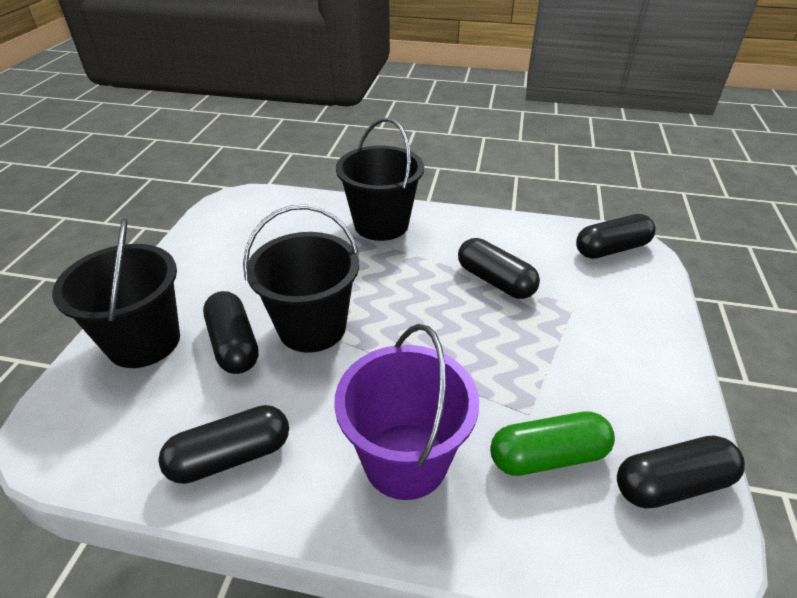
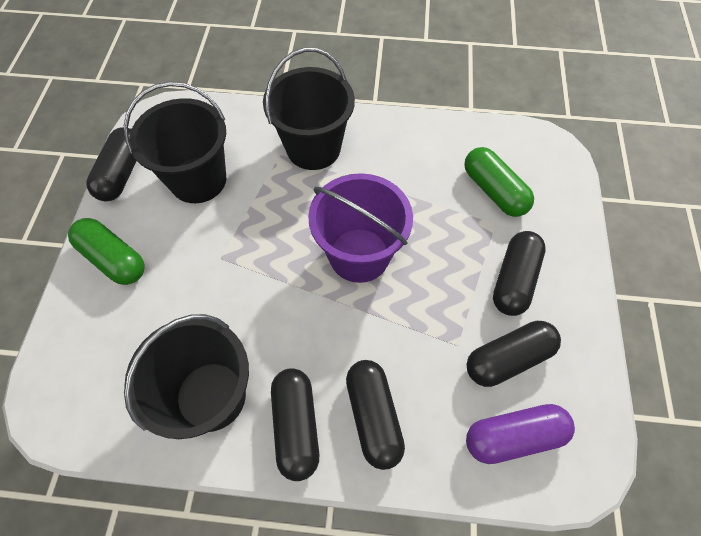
green capsule: 1 -> 2
purple capsule: 0 -> 1

